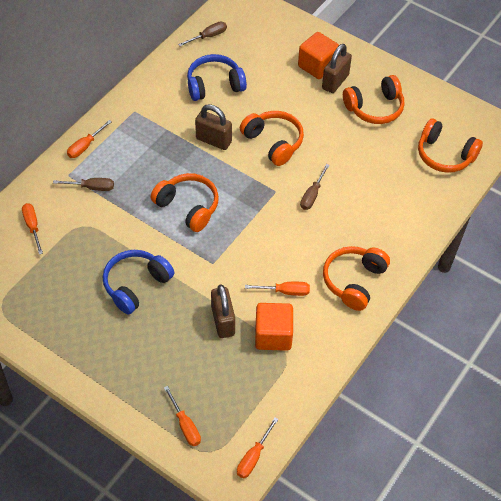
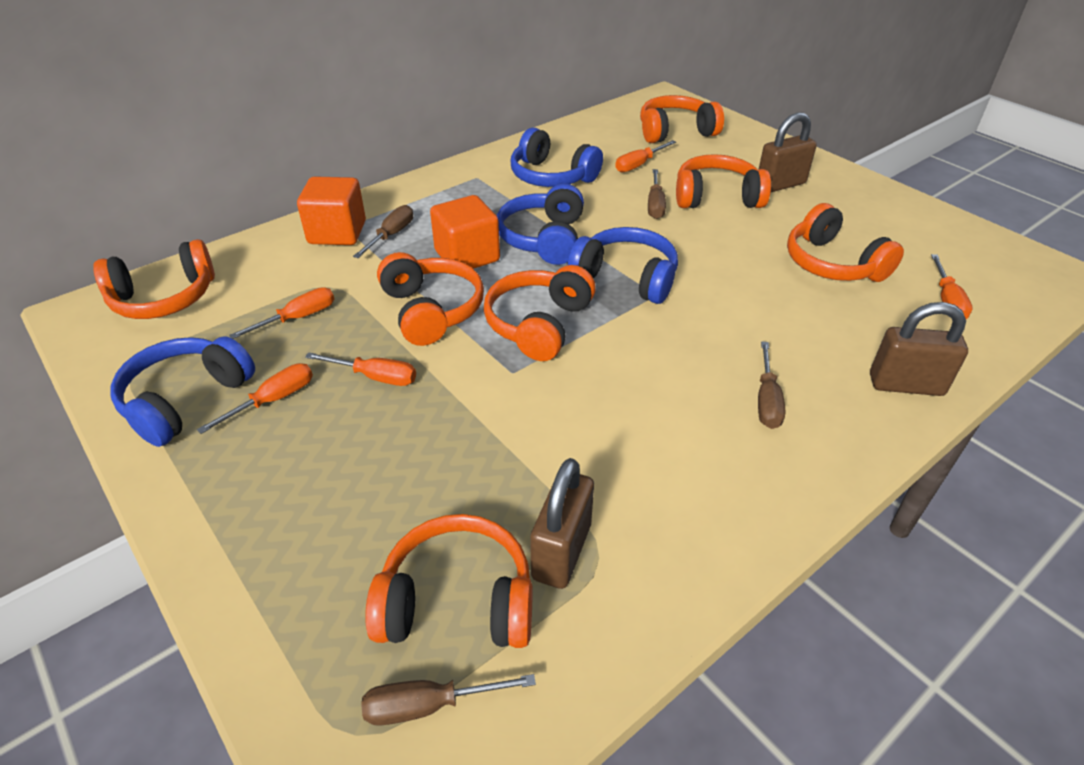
blue headphones: 2 -> 4
brown screwdriver: 3 -> 4
orange headphones: 5 -> 7

